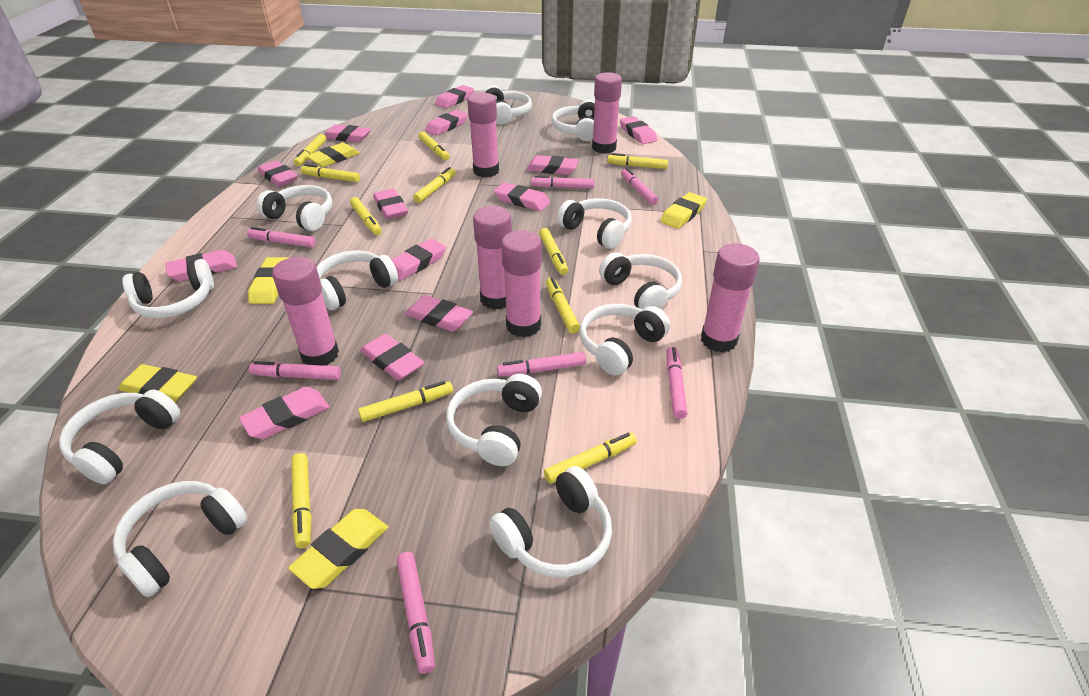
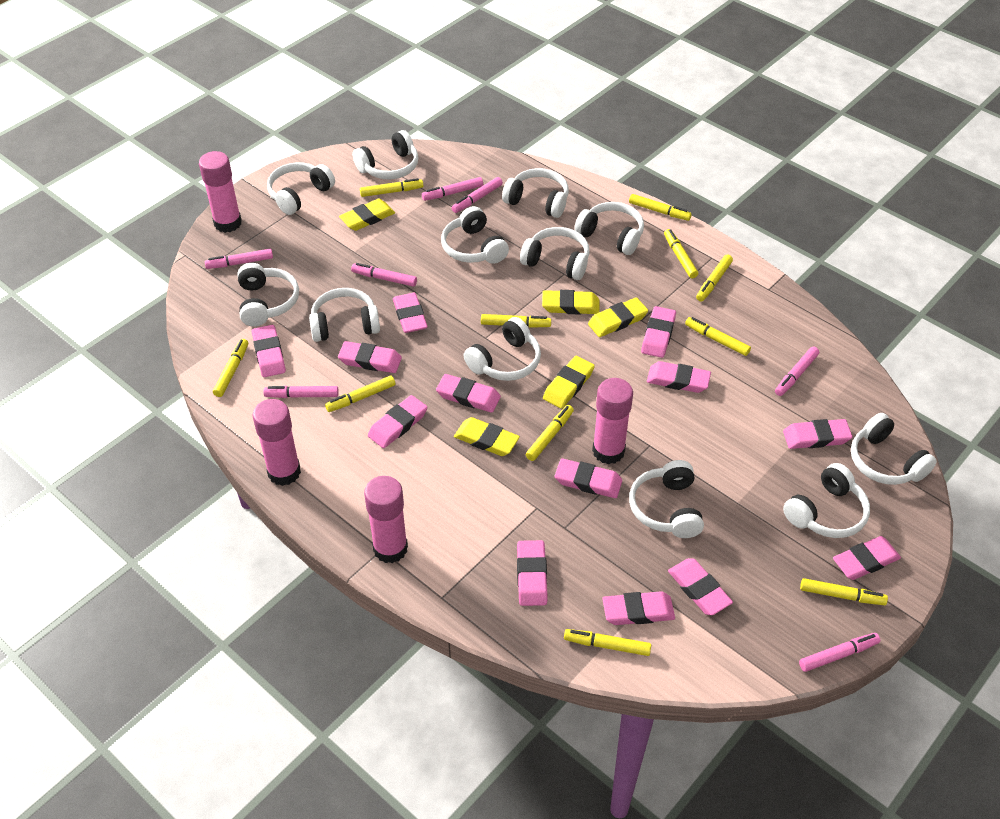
pink glue stick: 6 -> 4

